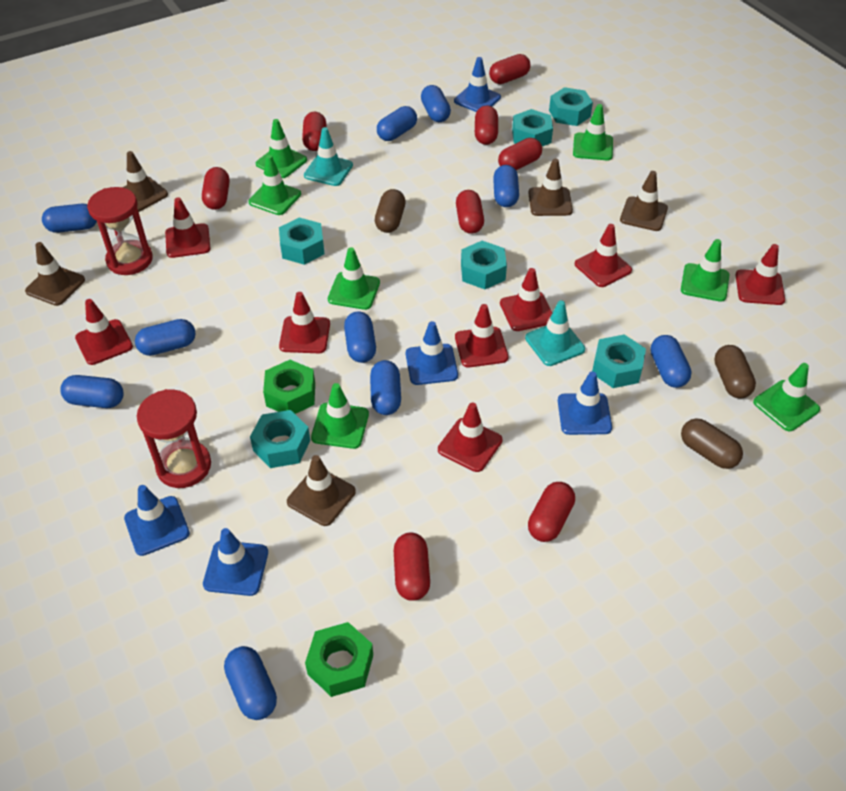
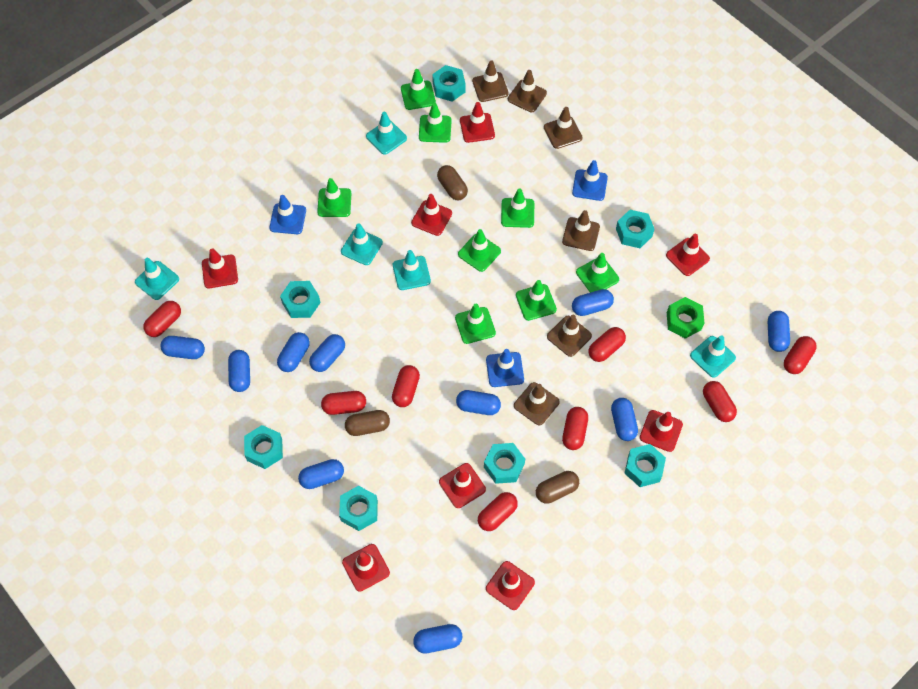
blue traffic cone: 5 -> 3
brown traffic cone: 5 -> 6
green nut: 2 -> 1
green traffic cone: 7 -> 8
red hourglass: 2 -> 0
turquoise nut: 6 -> 7
turquoise traffic cone: 2 -> 5

